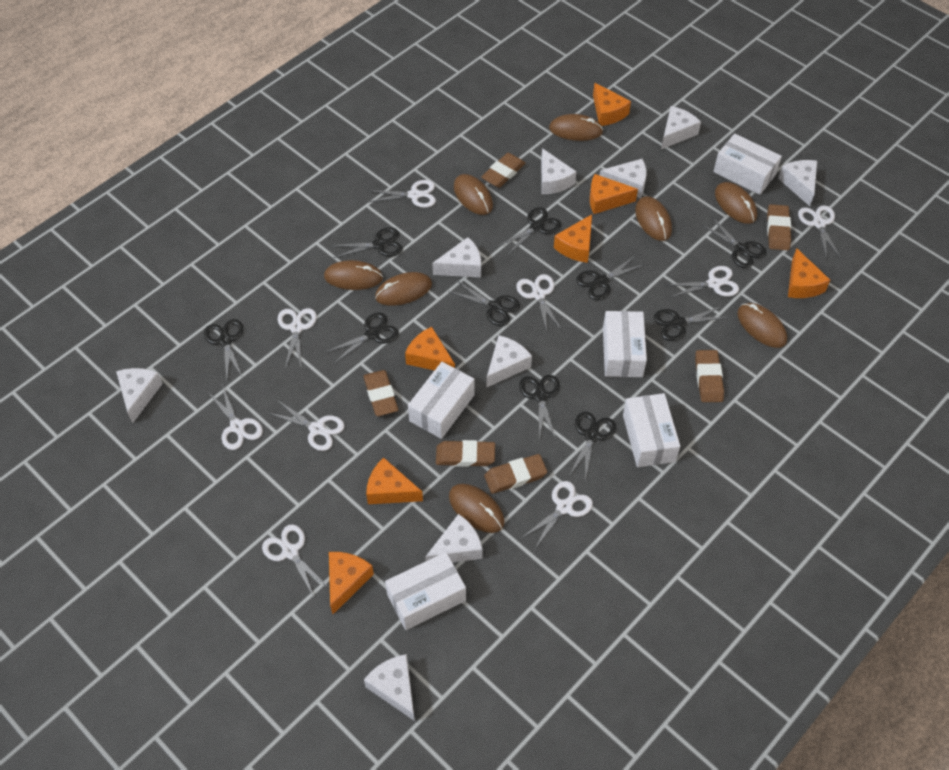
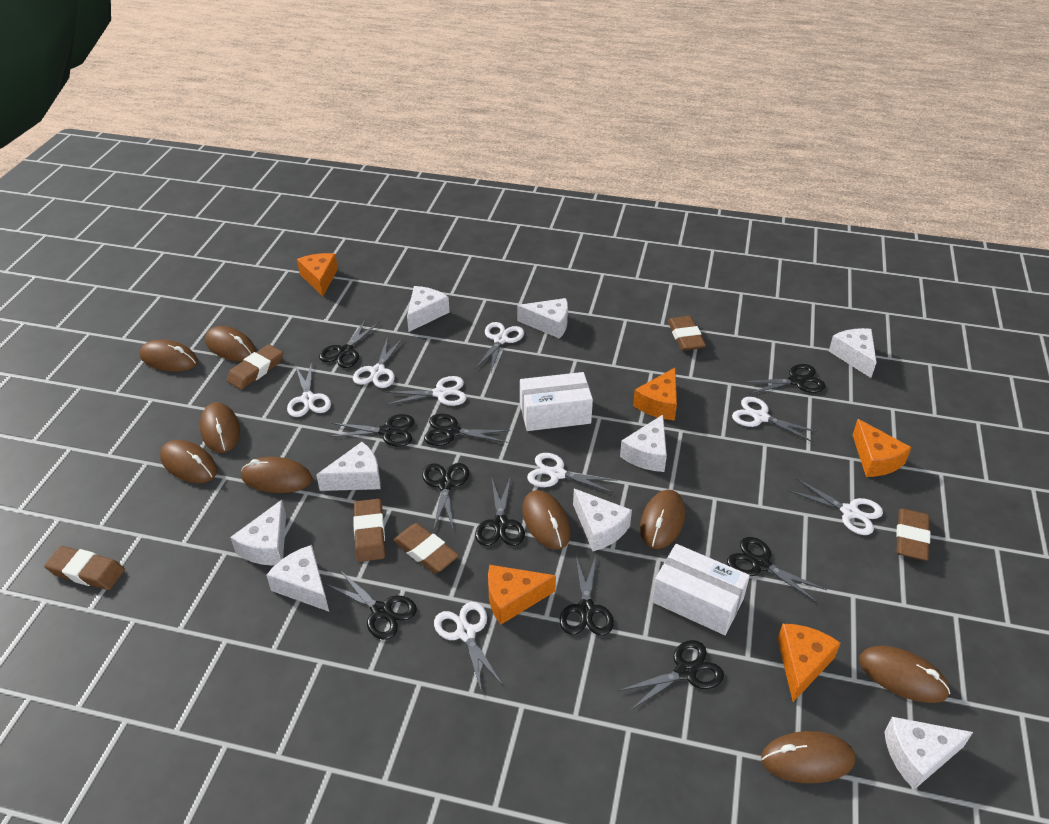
brown mouse: 8 -> 9
orange cheese: 7 -> 5
white box: 5 -> 2
white scissors: 9 -> 8

